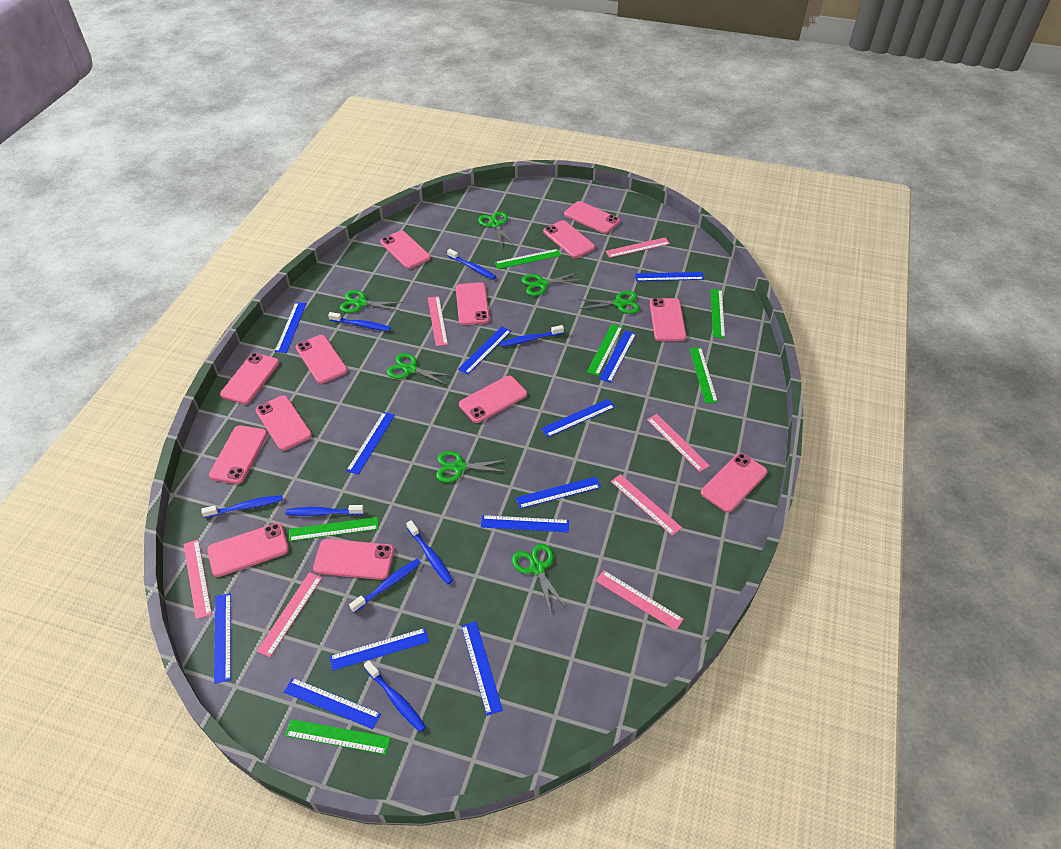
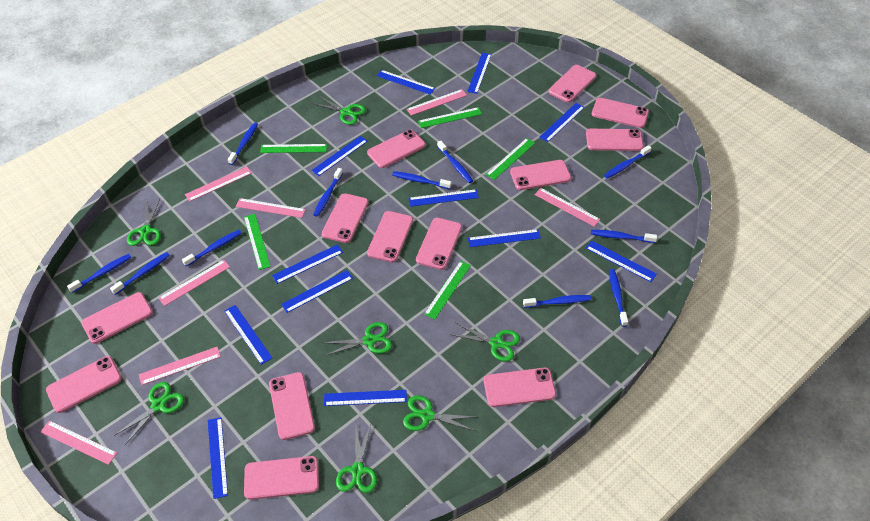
blue toothbrush: 8 -> 11
green ruler: 6 -> 5

